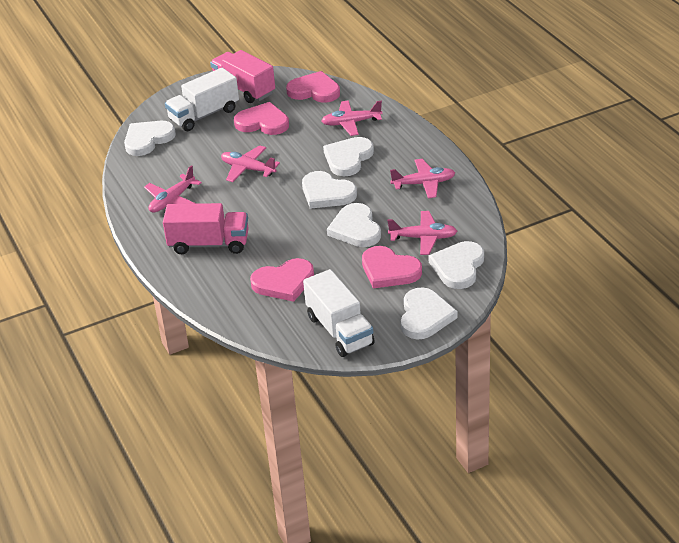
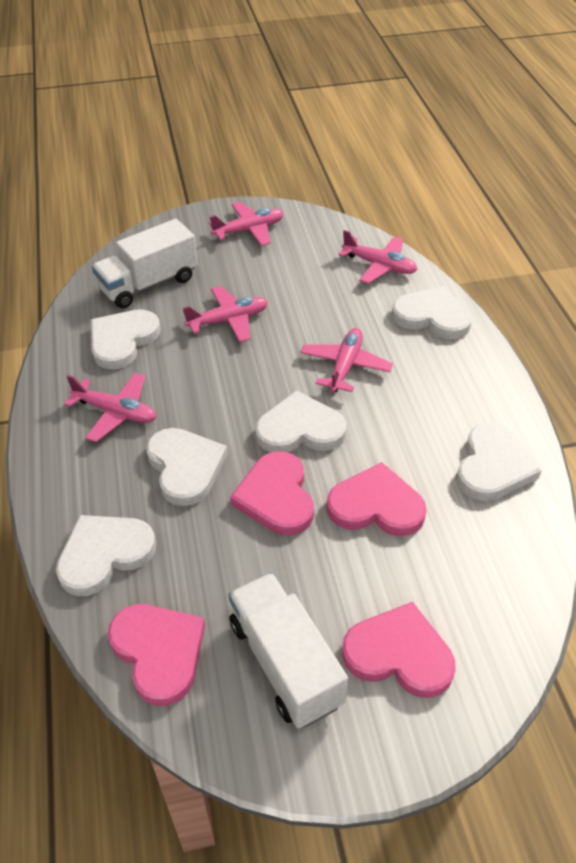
pink truck: 2 -> 0

